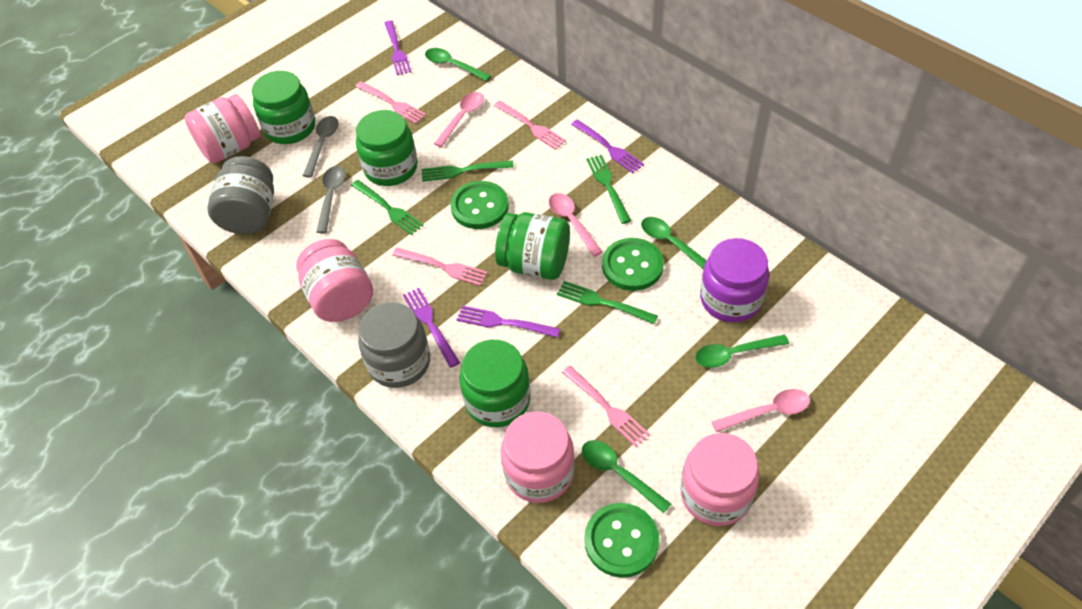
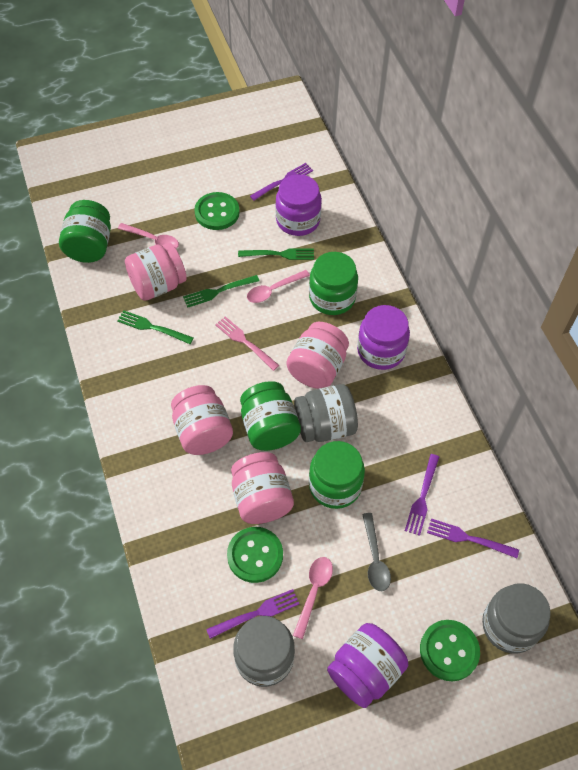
green fork: 4 -> 3
green spoon: 4 -> 0
grey jar: 2 -> 3
grey spoon: 2 -> 1
pink fork: 4 -> 1
purple jar: 1 -> 3

